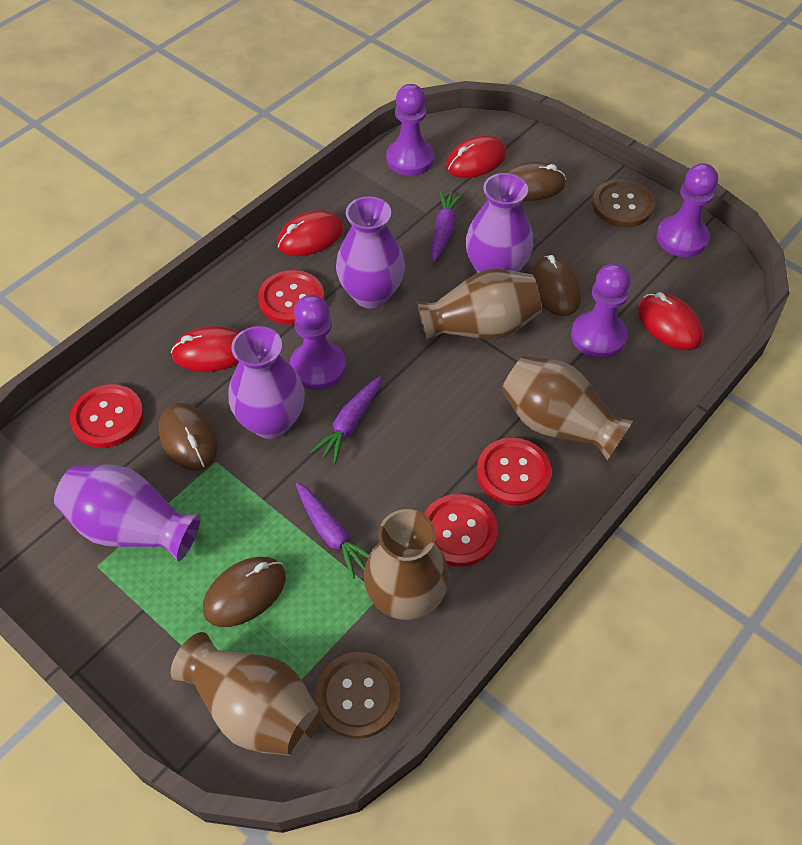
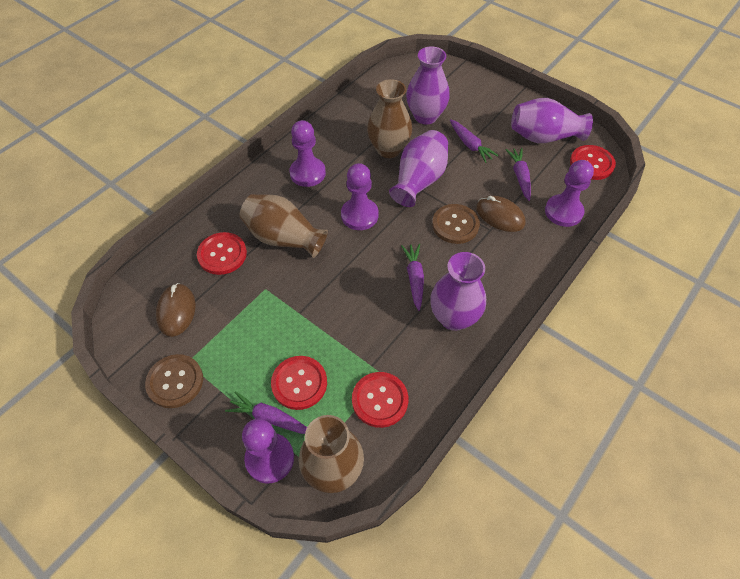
brown mouse: 4 -> 2
brown vase: 4 -> 3
purple carrot: 3 -> 4
red mouse: 4 -> 0

